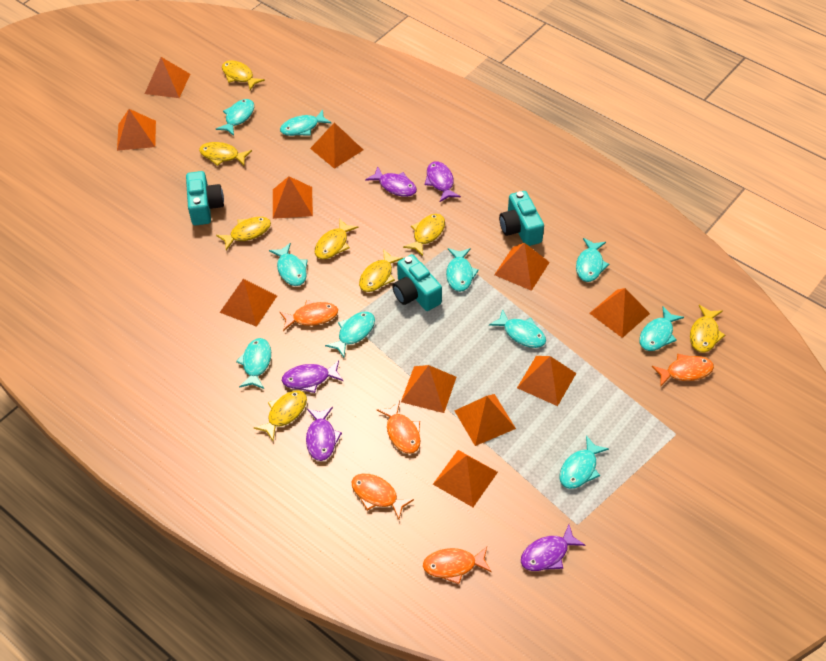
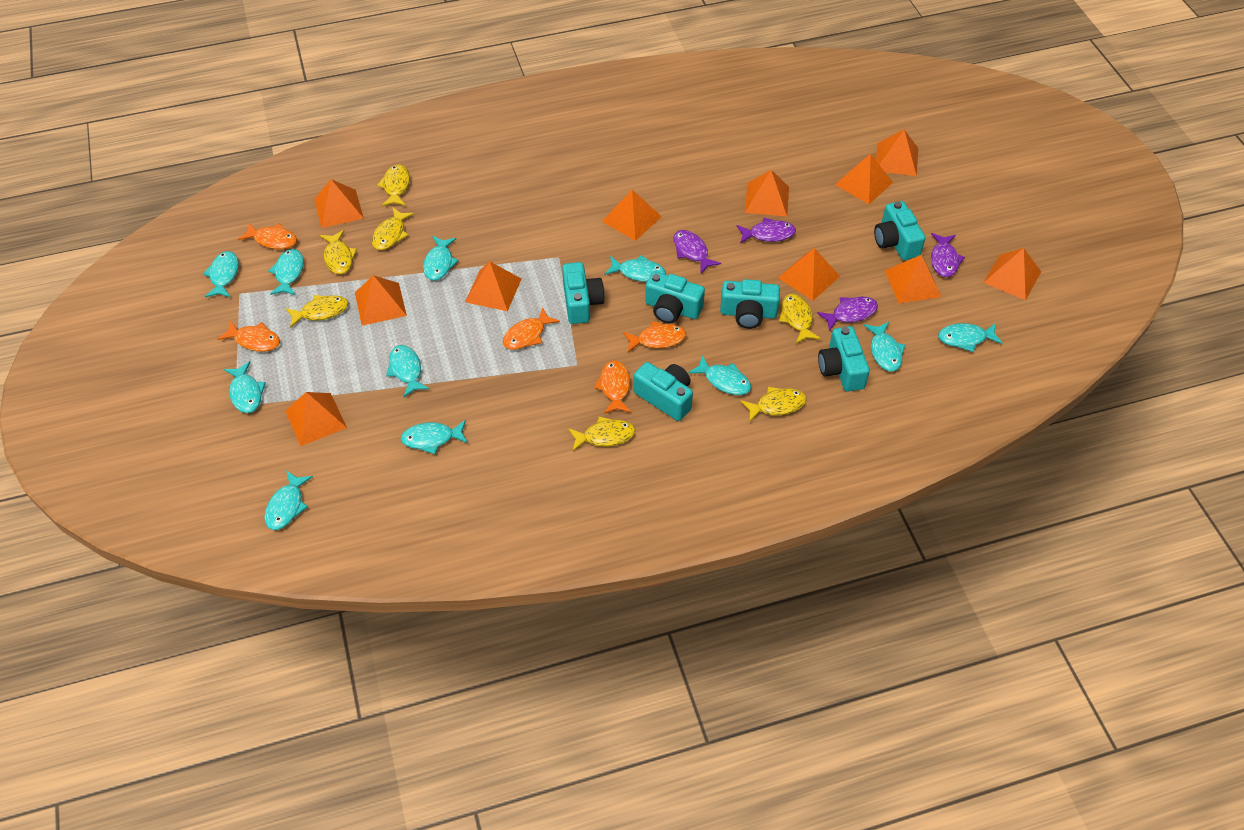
purple fish: 5 -> 4
turquoise camera: 3 -> 6
turquoise fish: 10 -> 11
yellow fish: 8 -> 7

